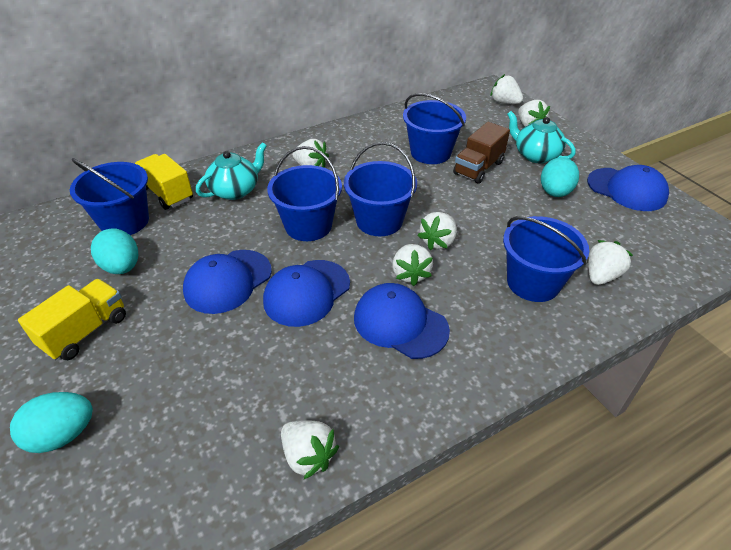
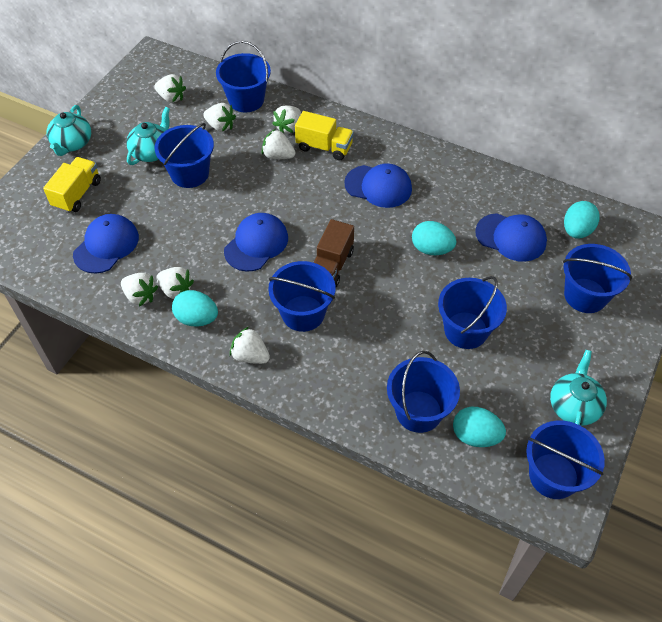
blue bucket: 5 -> 7
turquoise egg: 3 -> 4
turquoise teapot: 2 -> 3

